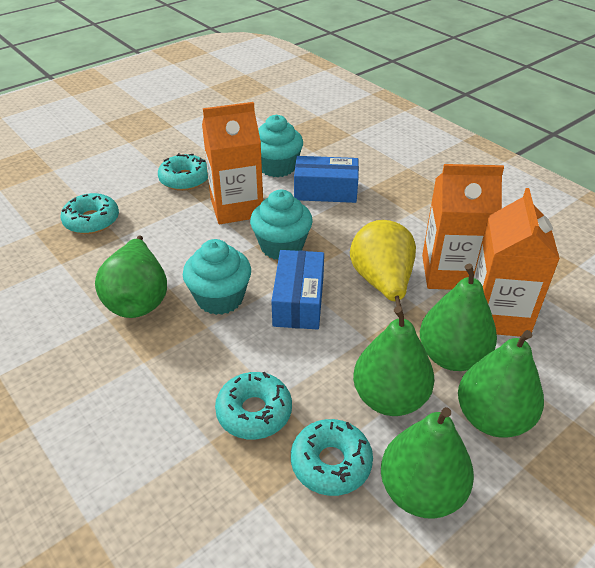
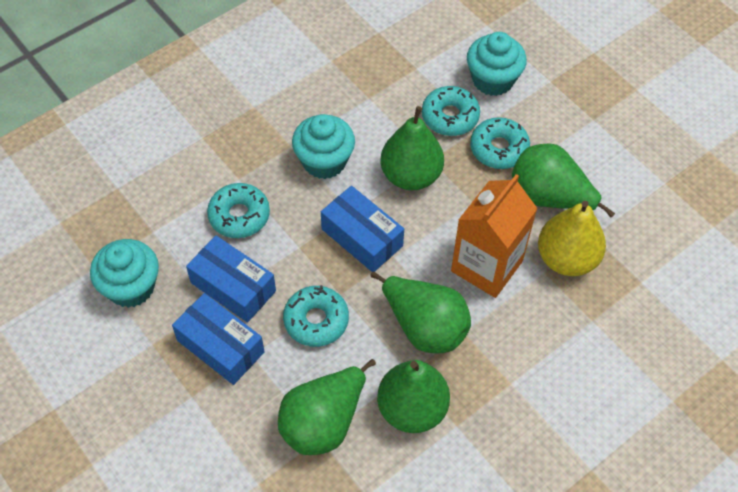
blue box: 2 -> 3
orange carton: 3 -> 1

